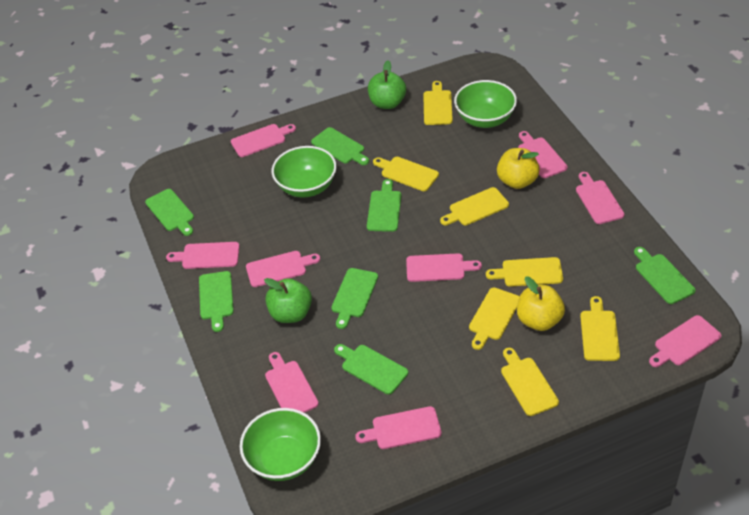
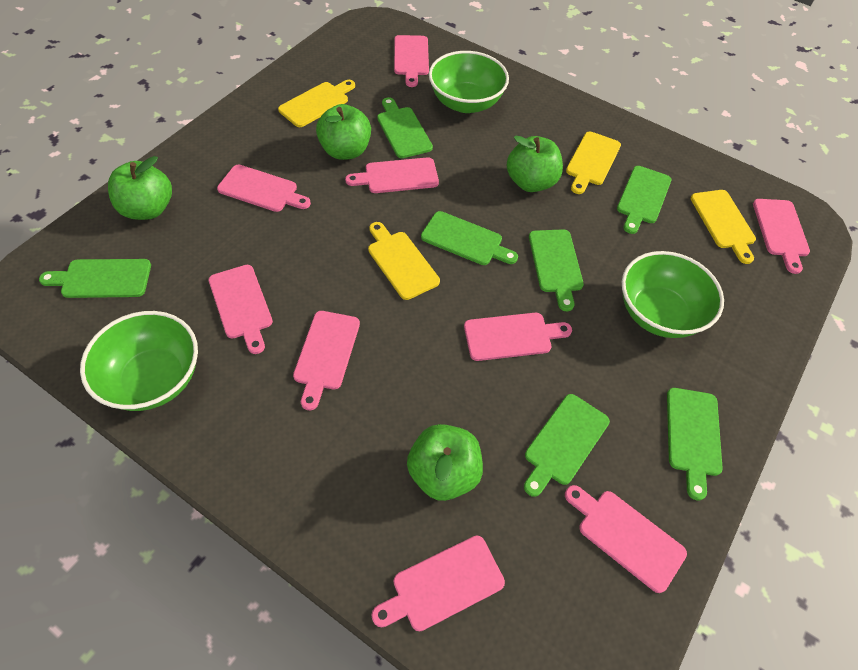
green apple: 2 -> 4
yellow apple: 2 -> 0
yellow cutting board: 7 -> 4

